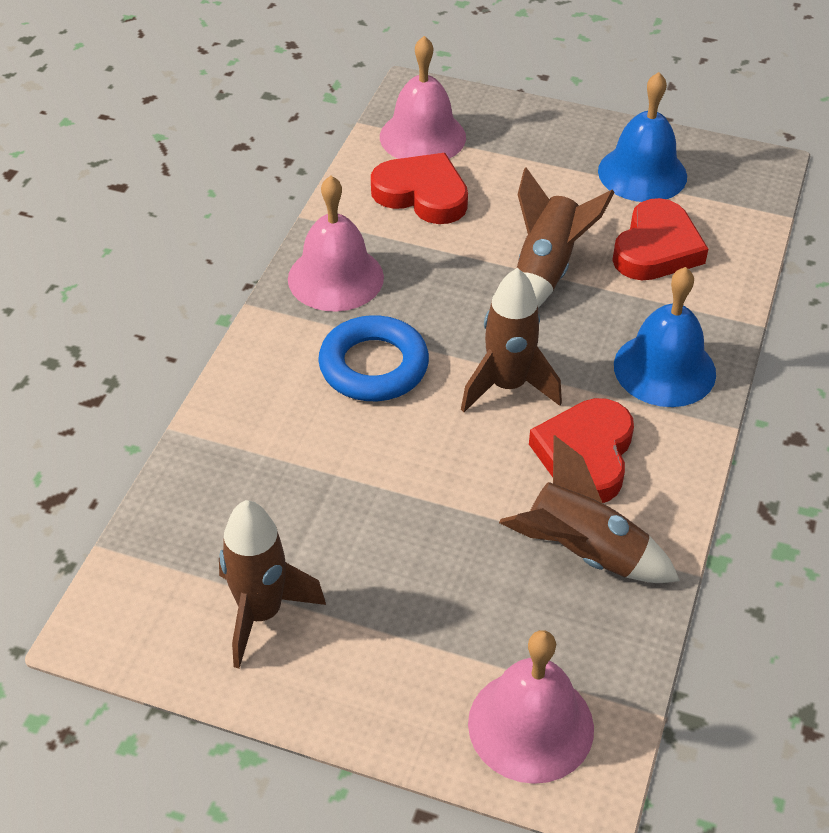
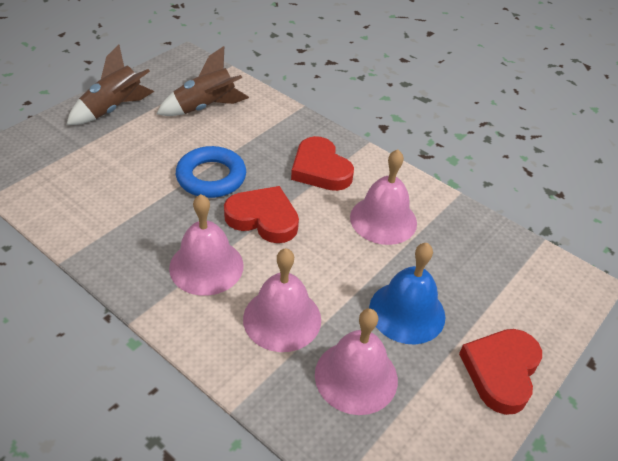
blue bell: 2 -> 1
brown rocket: 4 -> 2
pink bell: 3 -> 4

